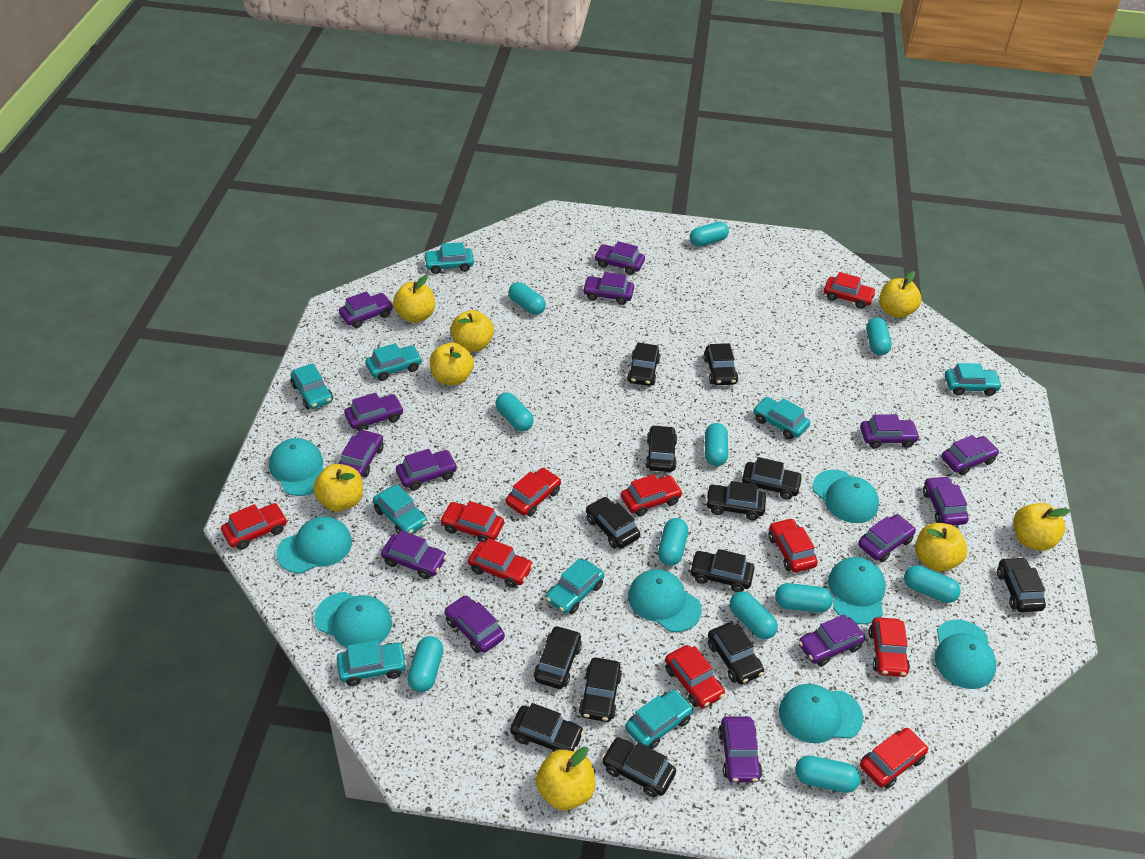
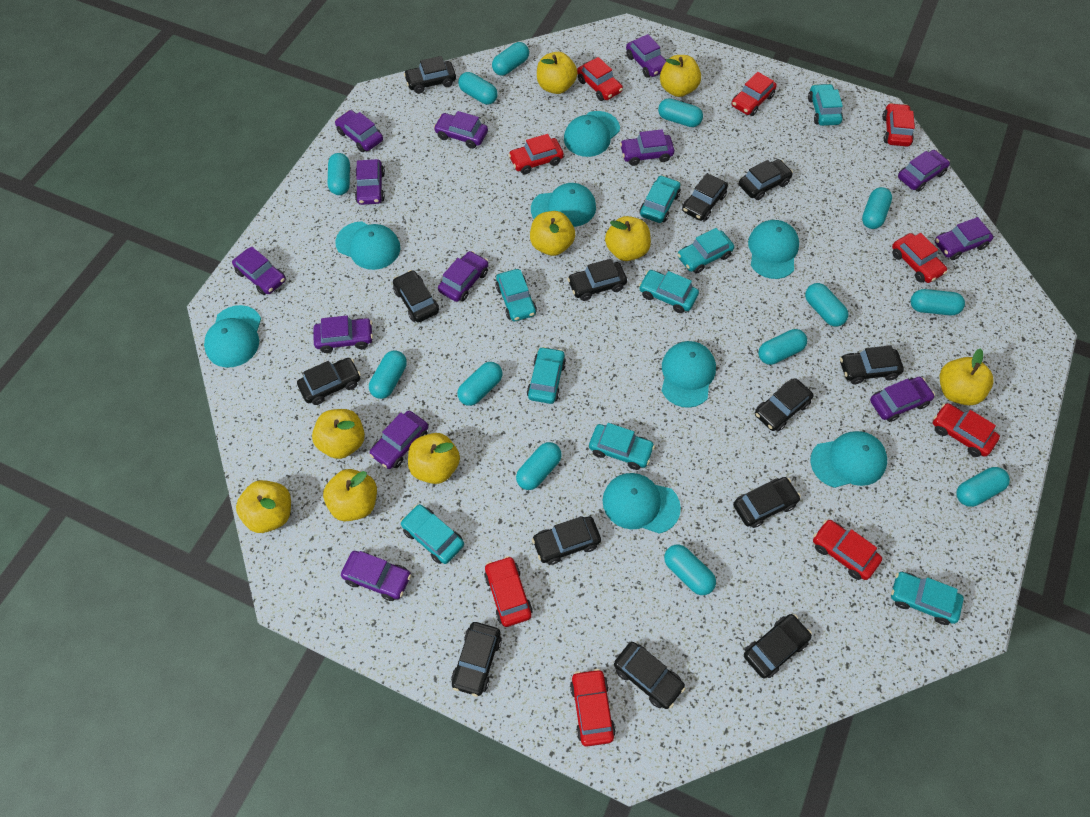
purple car: 14 -> 13
red car: 10 -> 9
turquoise capsule: 11 -> 13
yellow apple: 8 -> 9

